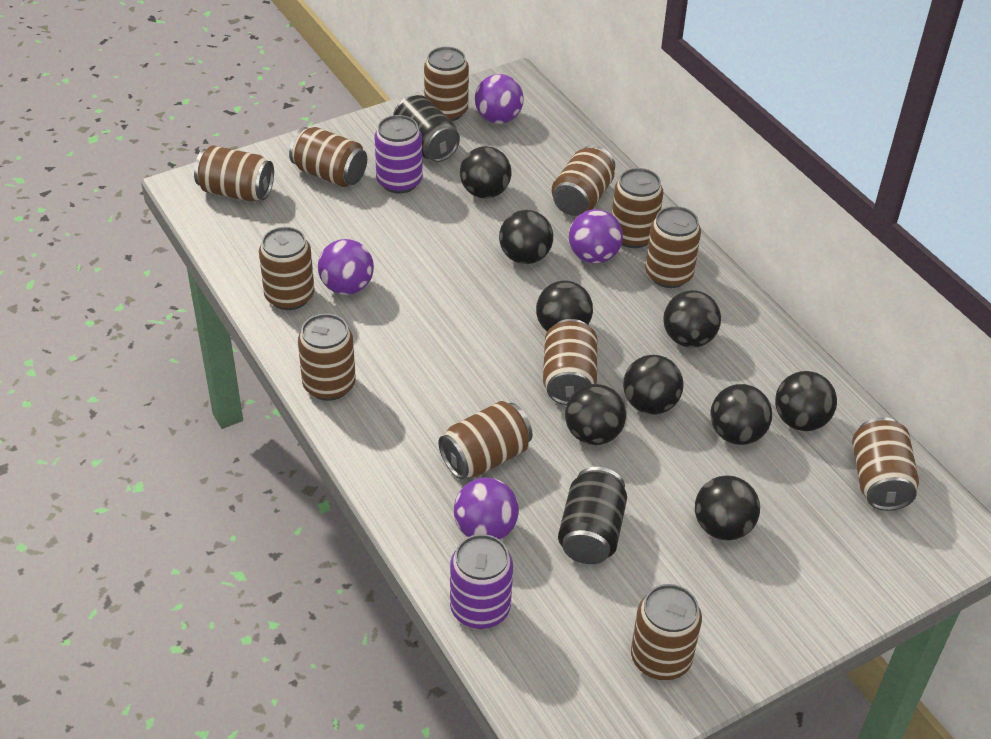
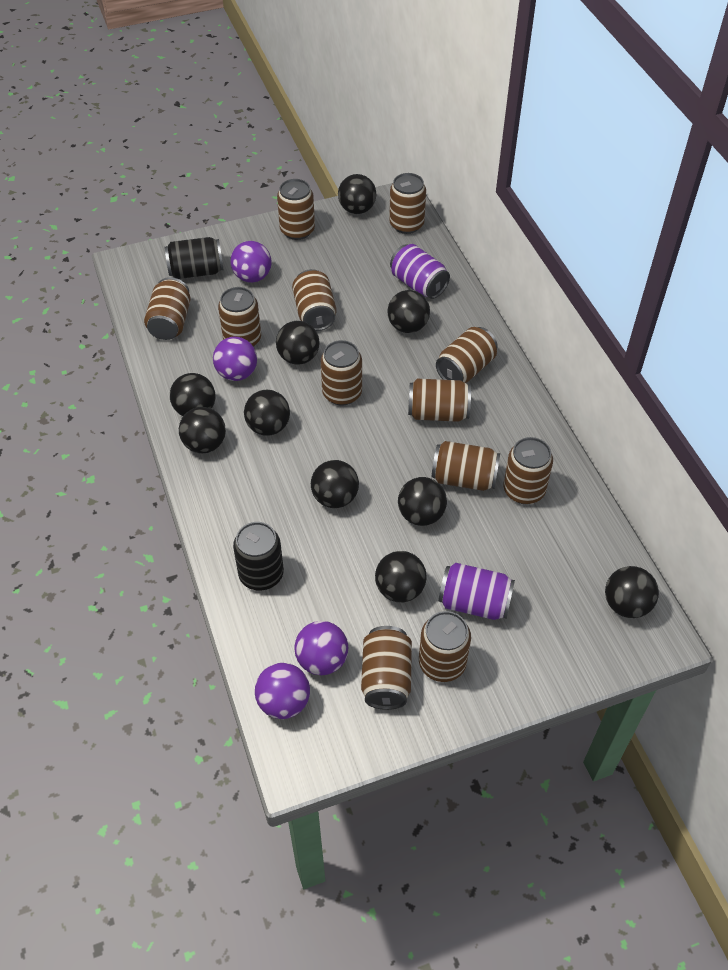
black ball: 9 -> 10

